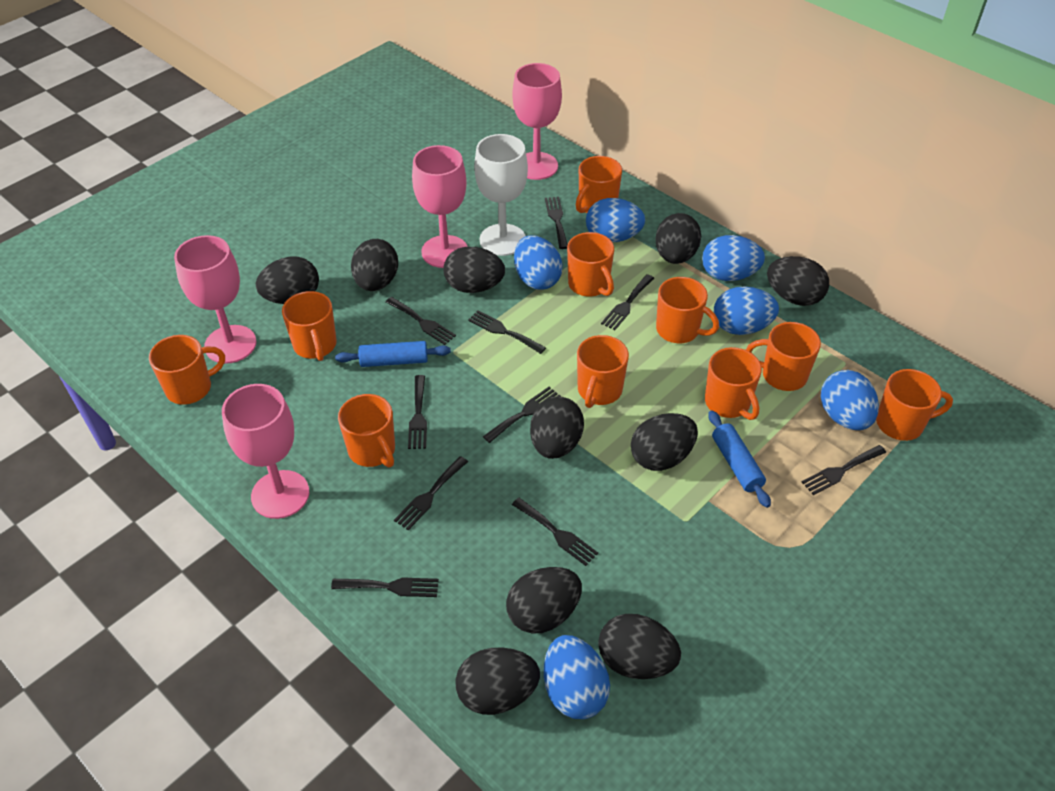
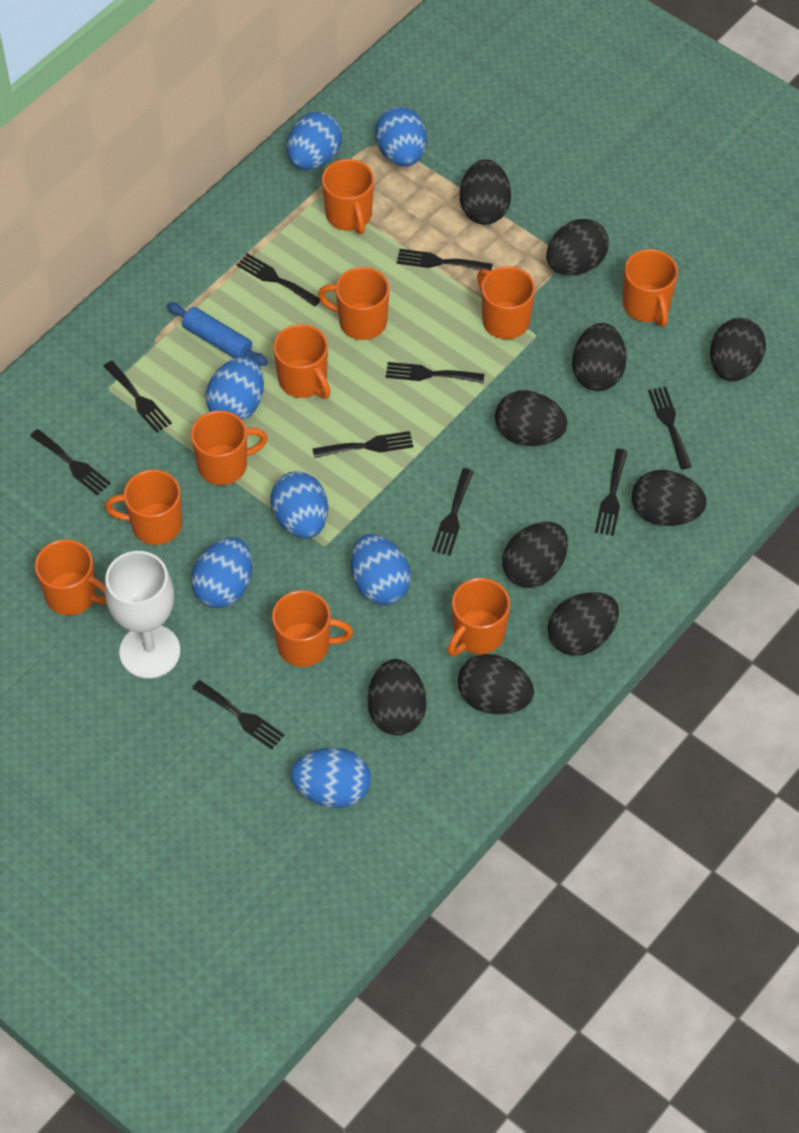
blue egg: 6 -> 7
blue rolling pin: 2 -> 1
pink goblet: 4 -> 0

